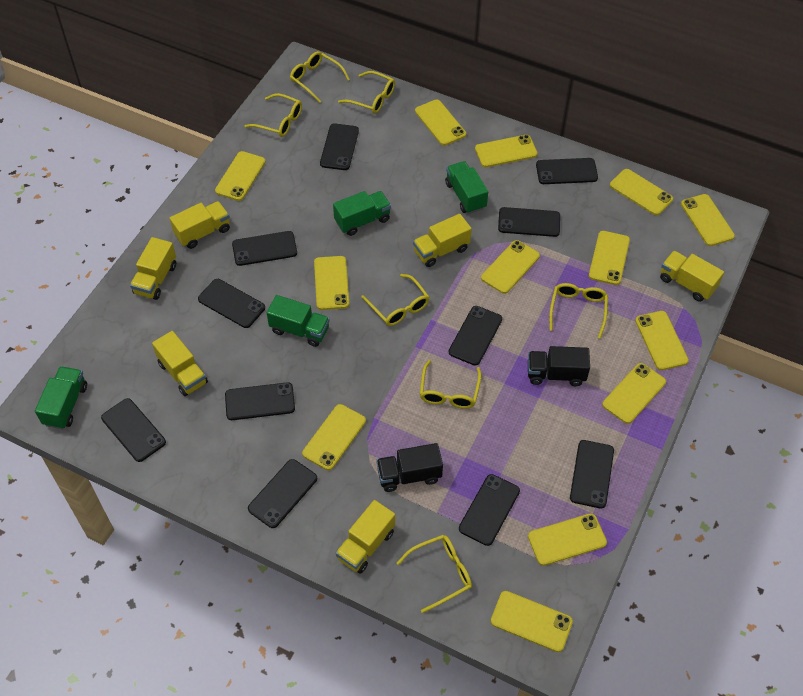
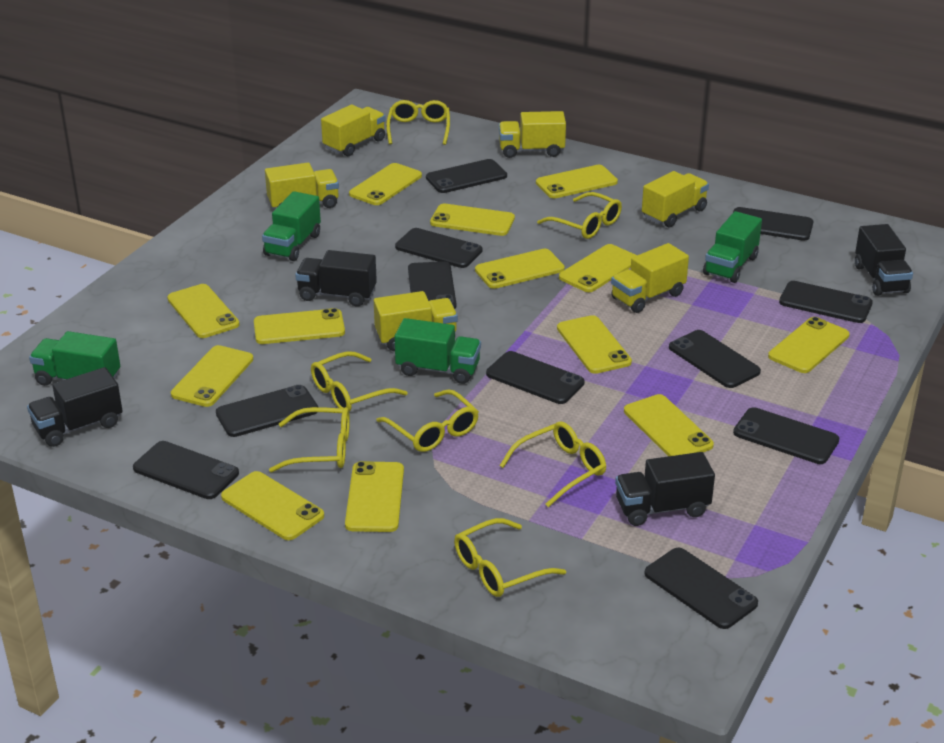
black truck: 2 -> 4

